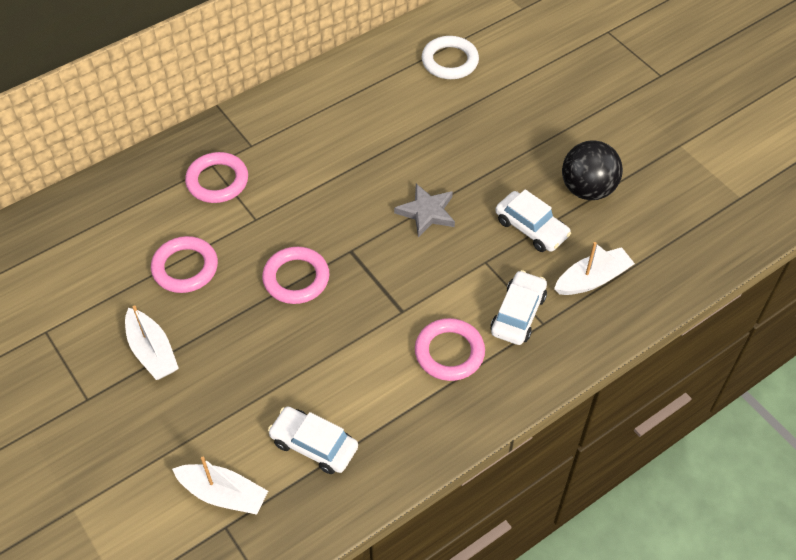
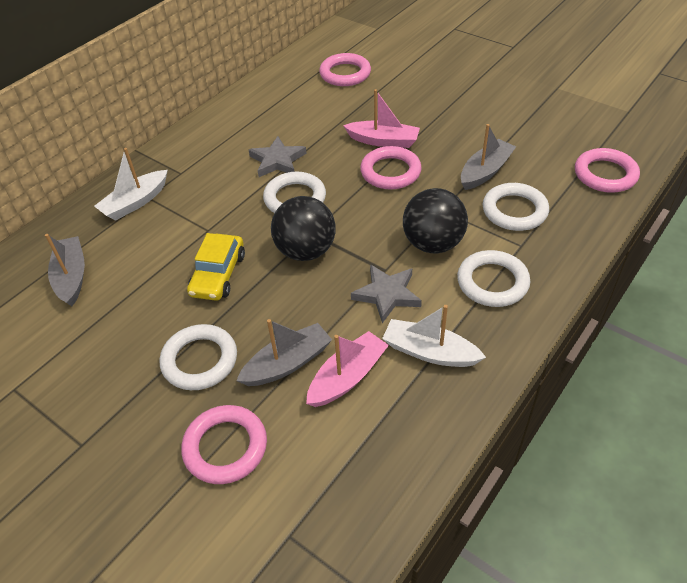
black ball: 1 -> 2
grey boat: 0 -> 3
grey star: 1 -> 2
pink boat: 0 -> 2
white boat: 3 -> 2
white car: 3 -> 0
white ring: 1 -> 4
yellow car: 0 -> 1

